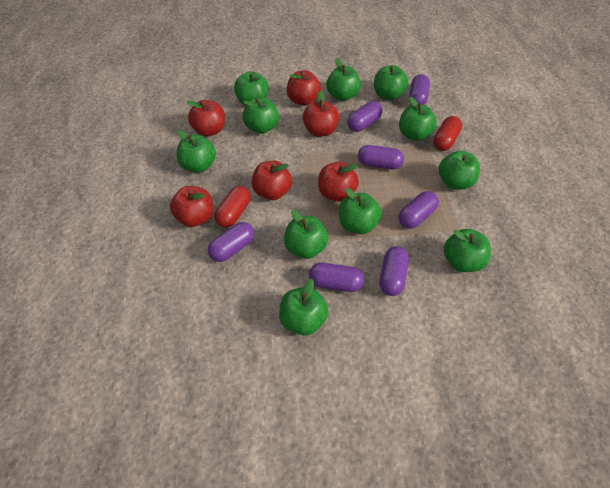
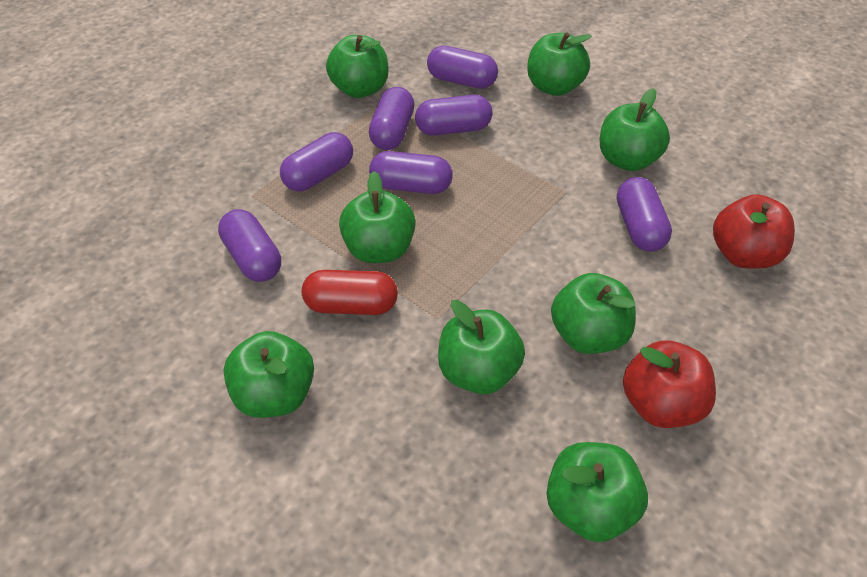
green apple: 11 -> 8
red apple: 6 -> 2
red capsule: 2 -> 1

